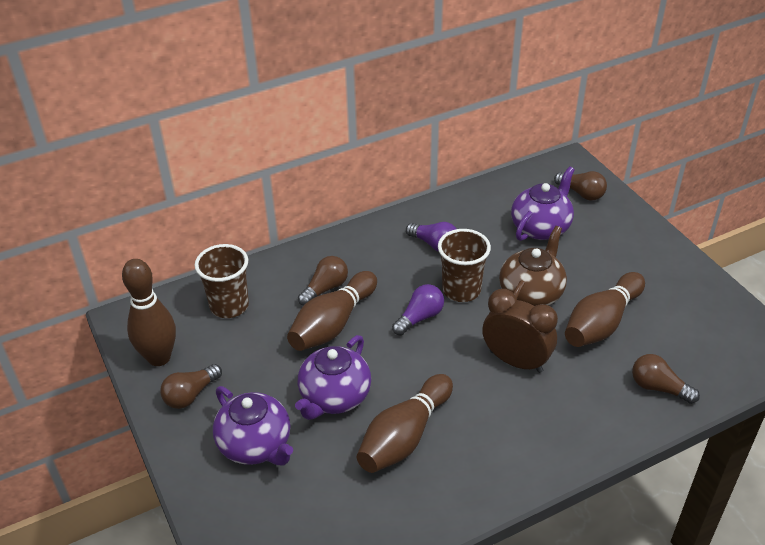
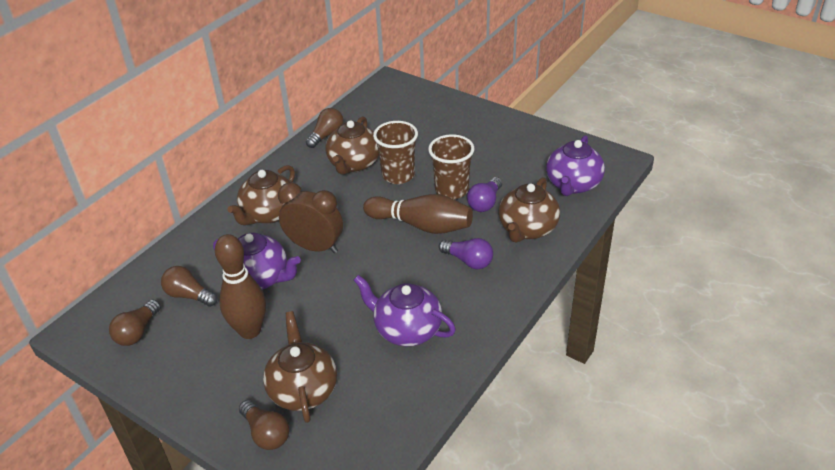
brown bowling pin: 4 -> 2
brown teapot: 1 -> 4

